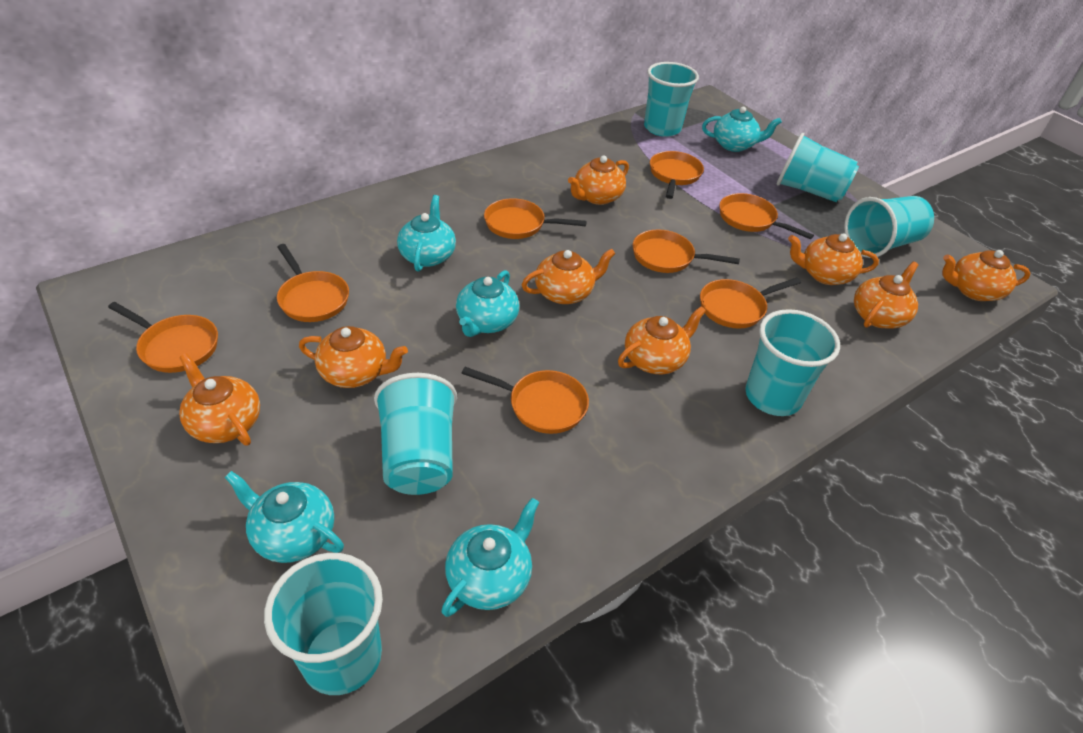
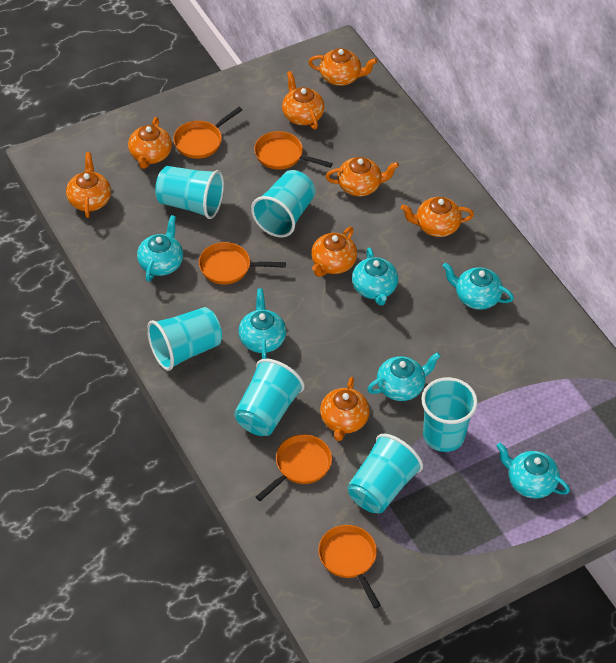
orange pan: 8 -> 5
turquoise teapot: 5 -> 6

